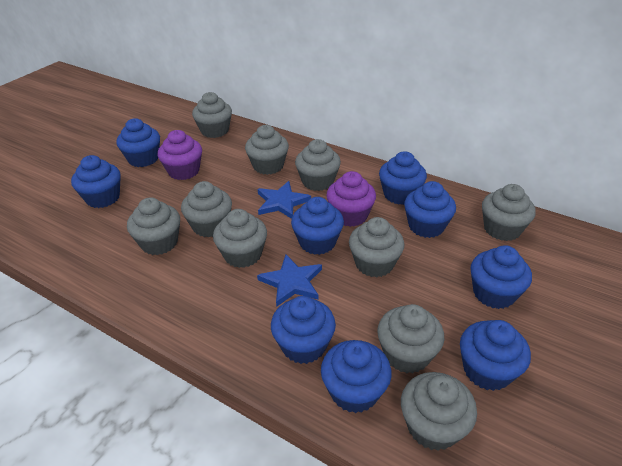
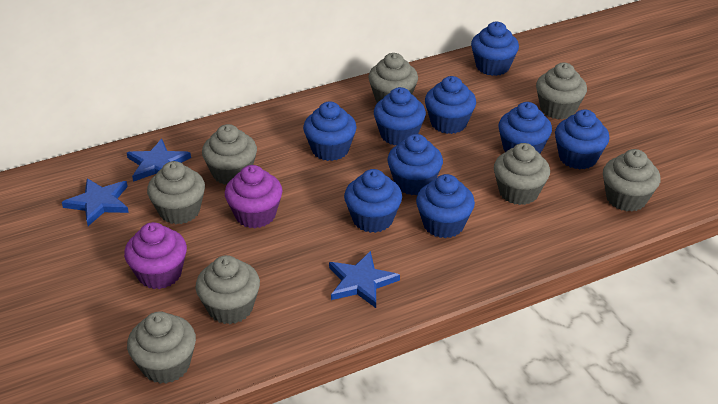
blue star: 2 -> 3
grey cupcake: 10 -> 8

